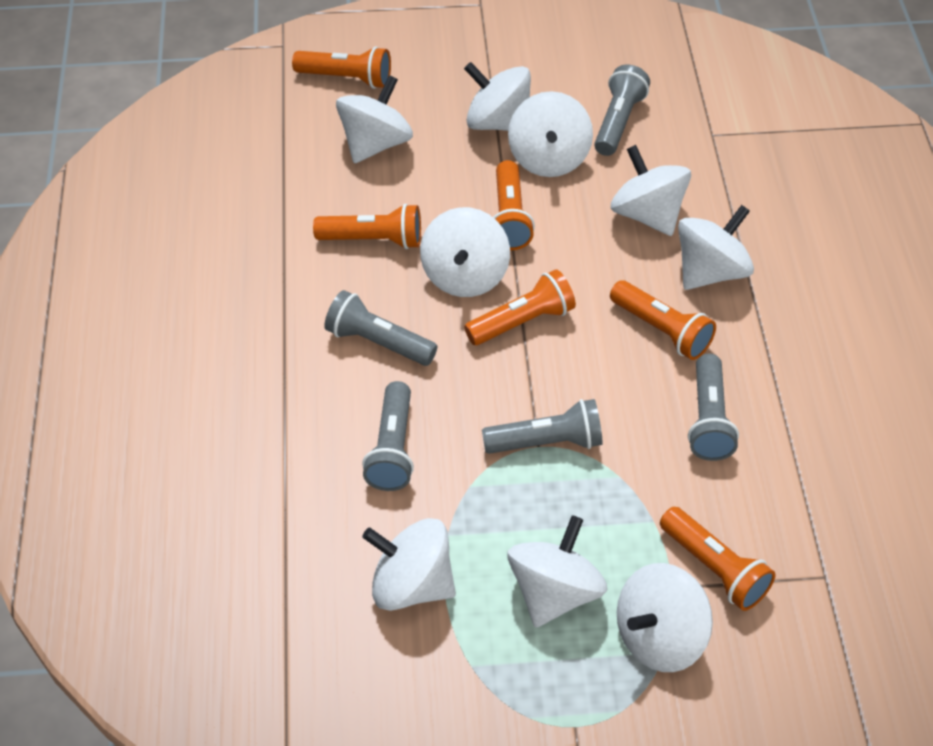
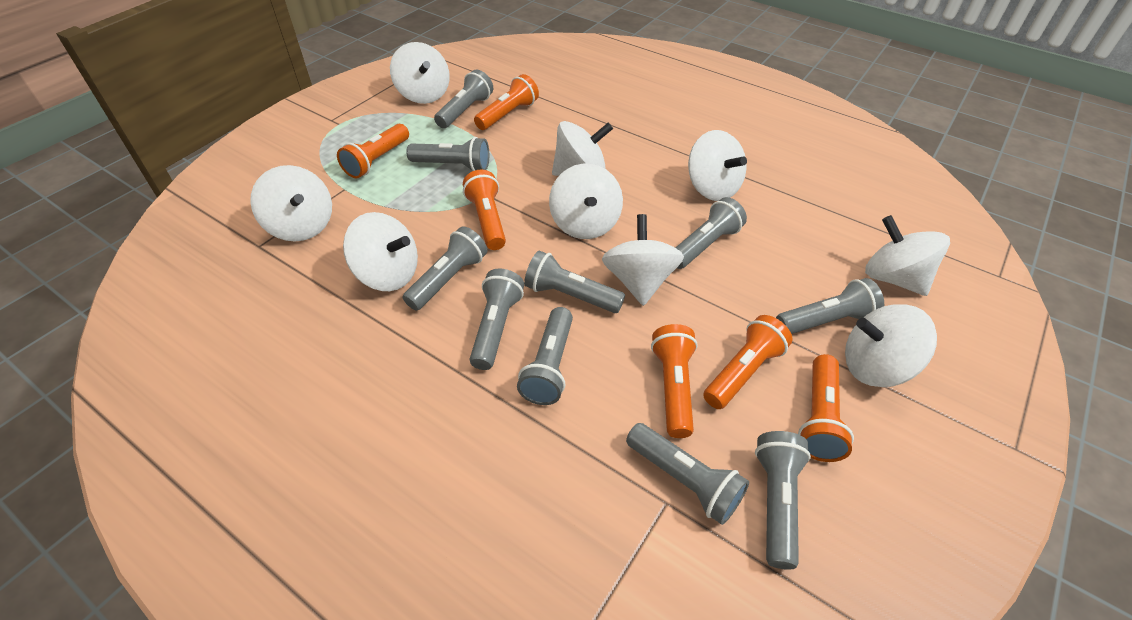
grey flashlight: 5 -> 10

